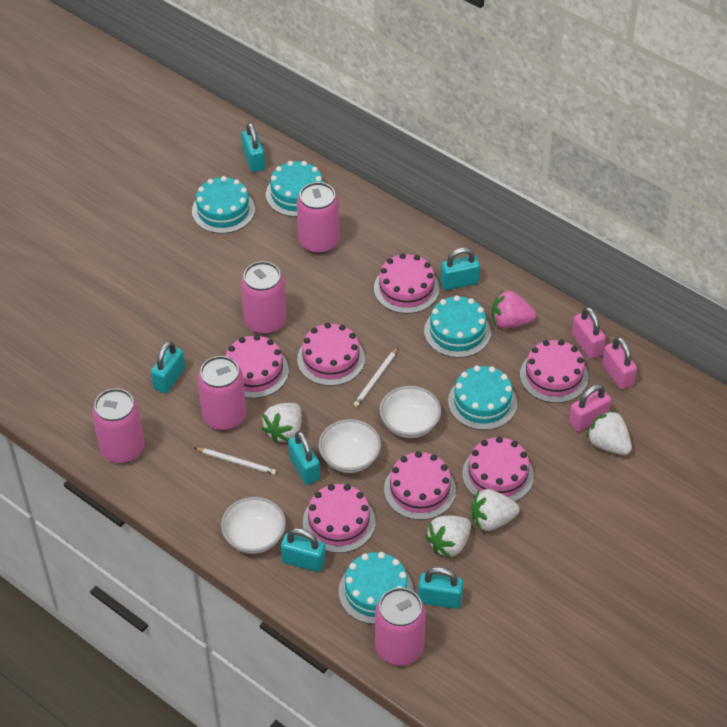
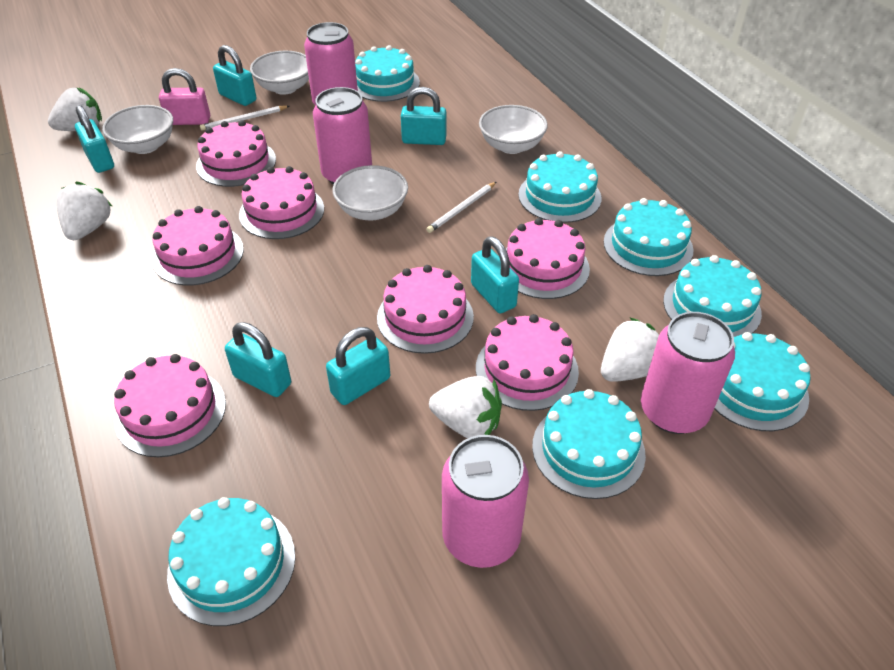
pink can: 5 -> 4
pink padlock: 3 -> 1
pink strawberry: 1 -> 0
turquoise cake: 5 -> 7
white bowl: 3 -> 4

